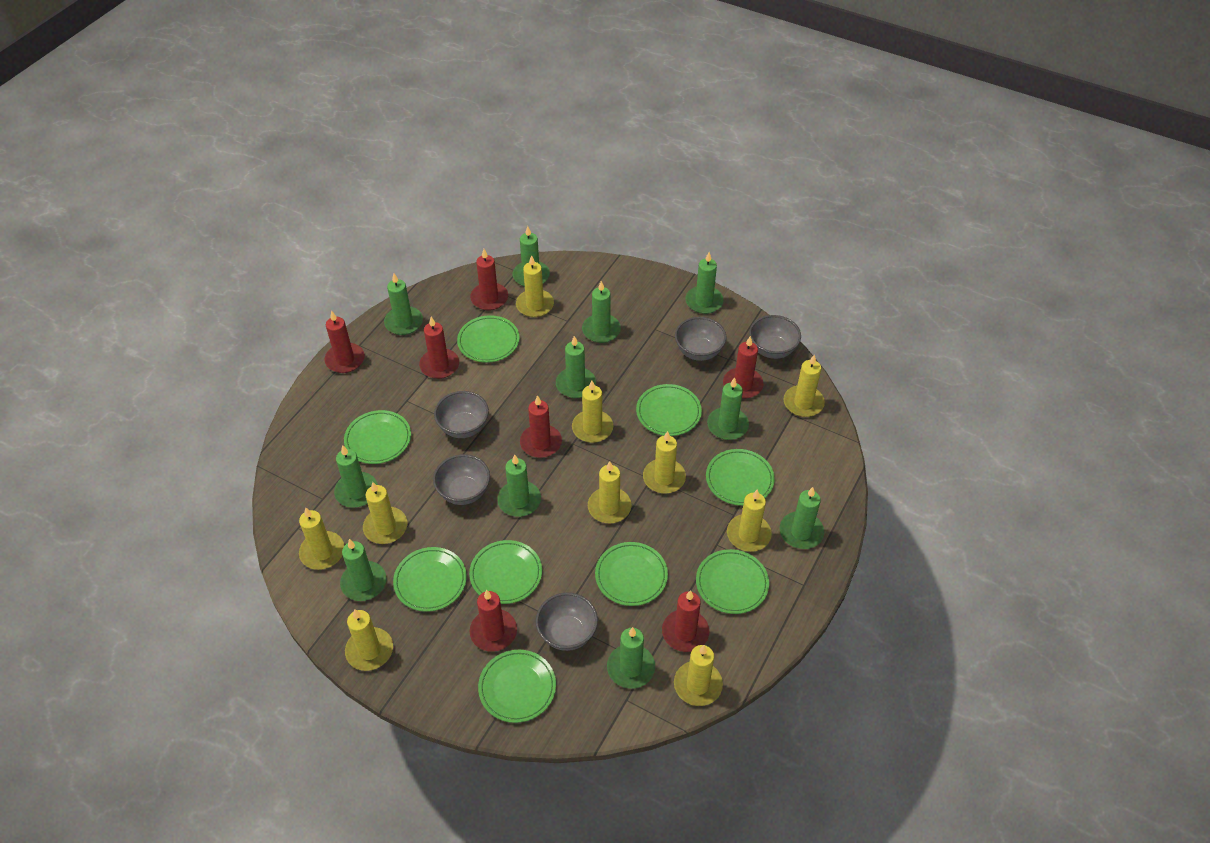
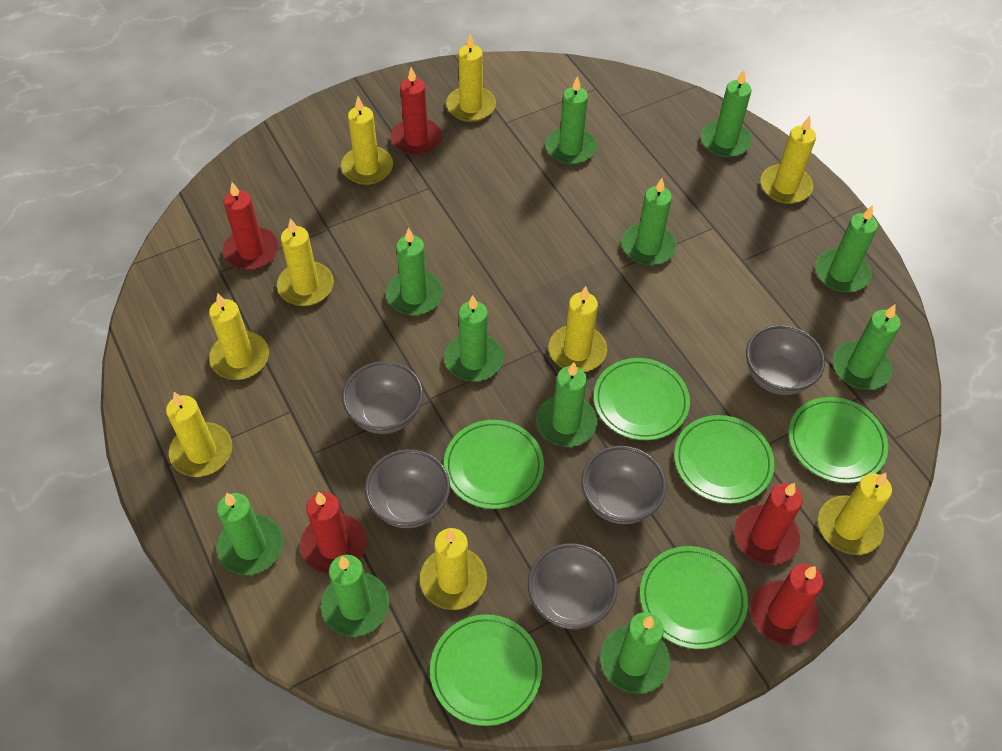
green plate: 9 -> 6
red candle: 7 -> 5
yellow candle: 10 -> 9

